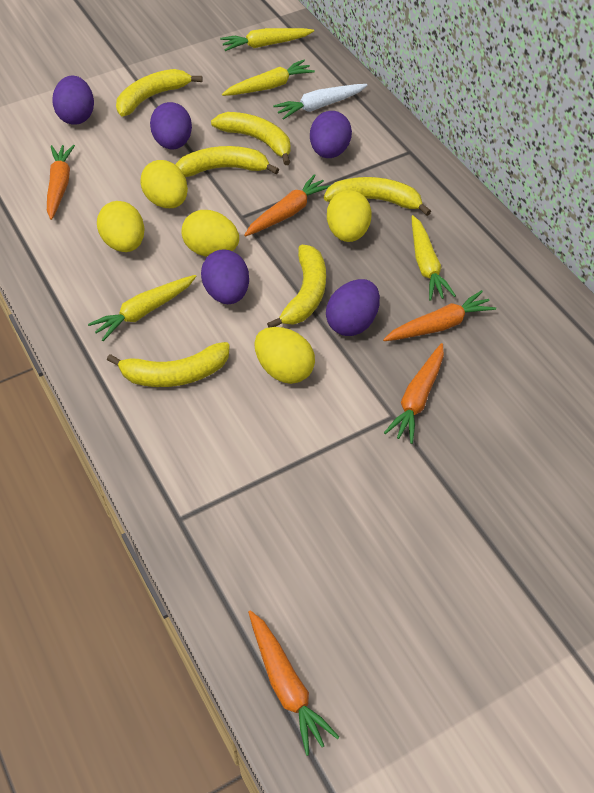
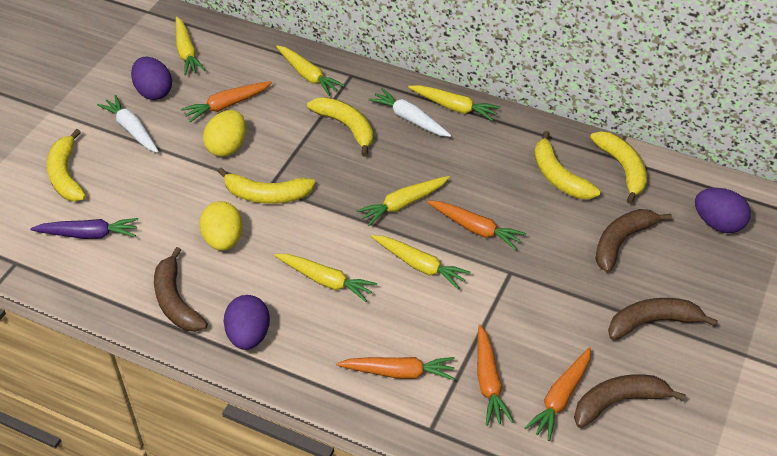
brown banana: 0 -> 4
purple carrot: 0 -> 1
purple egg: 5 -> 3
white carrot: 1 -> 2
yellow banana: 6 -> 5
yellow carrot: 4 -> 6
yellow egg: 5 -> 2

